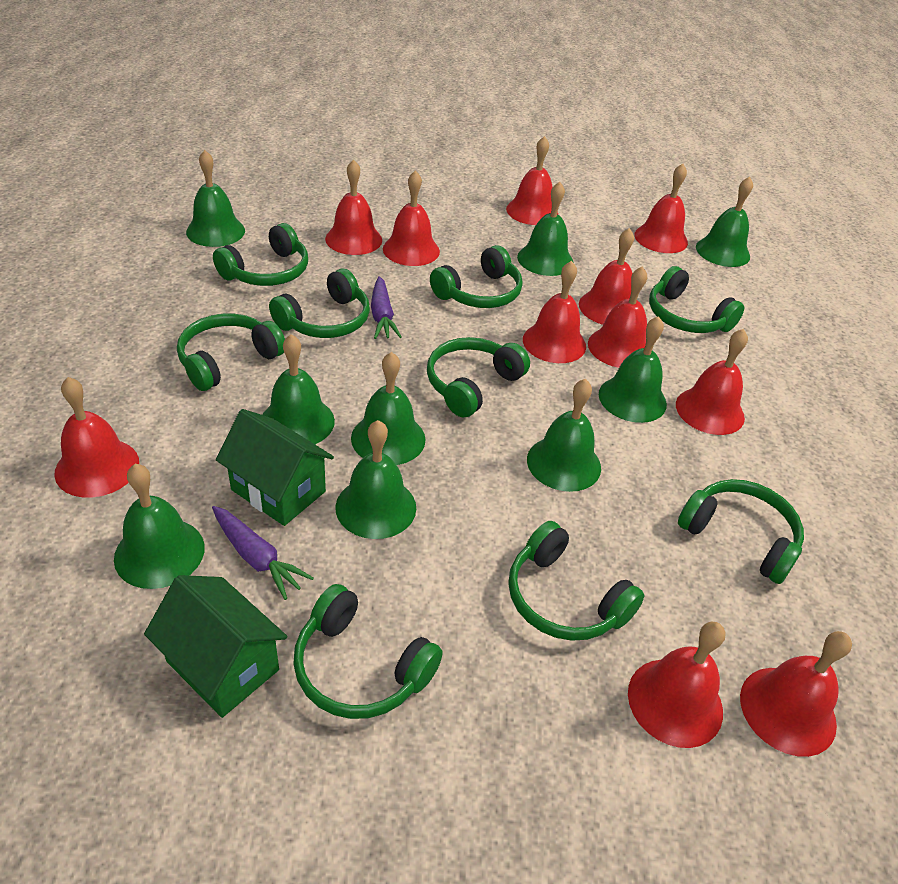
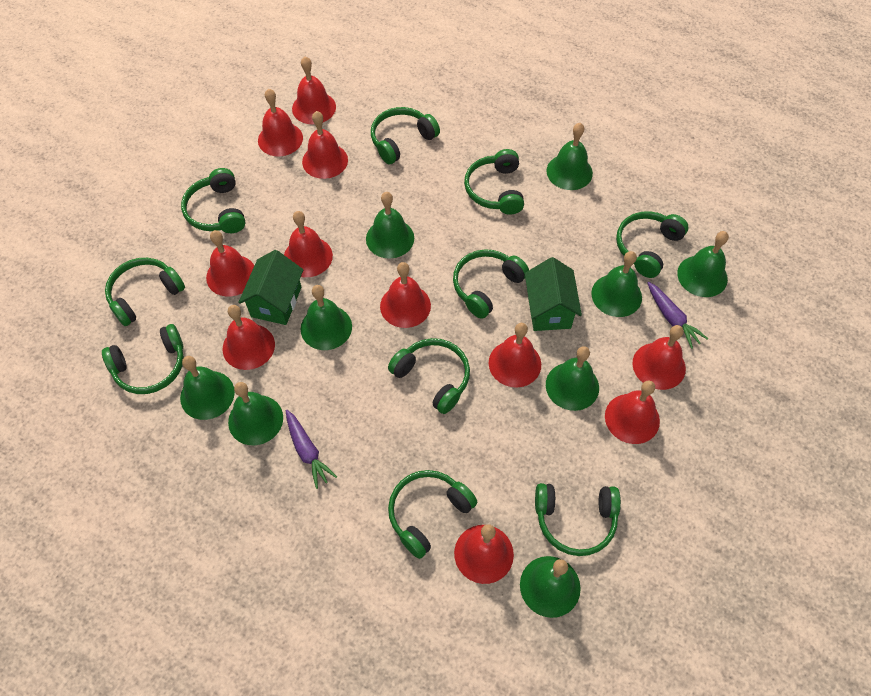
green headphones: 9 -> 10

